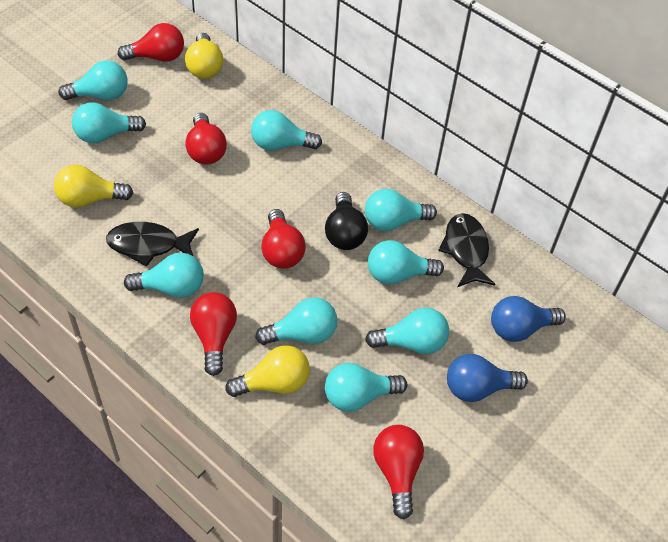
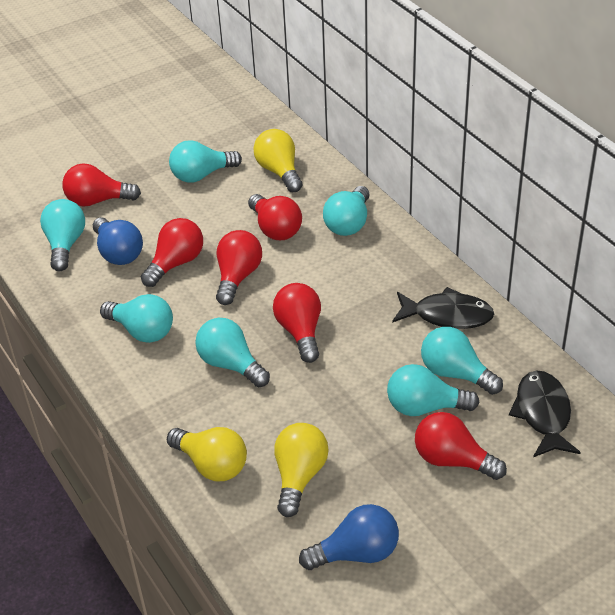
black light bulb: 1 -> 0
red light bulb: 5 -> 6
turquoise light bulb: 9 -> 7

